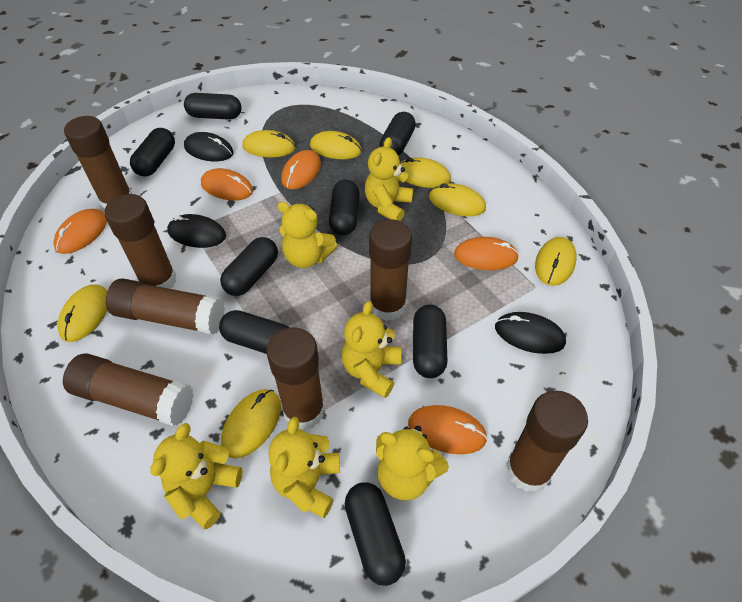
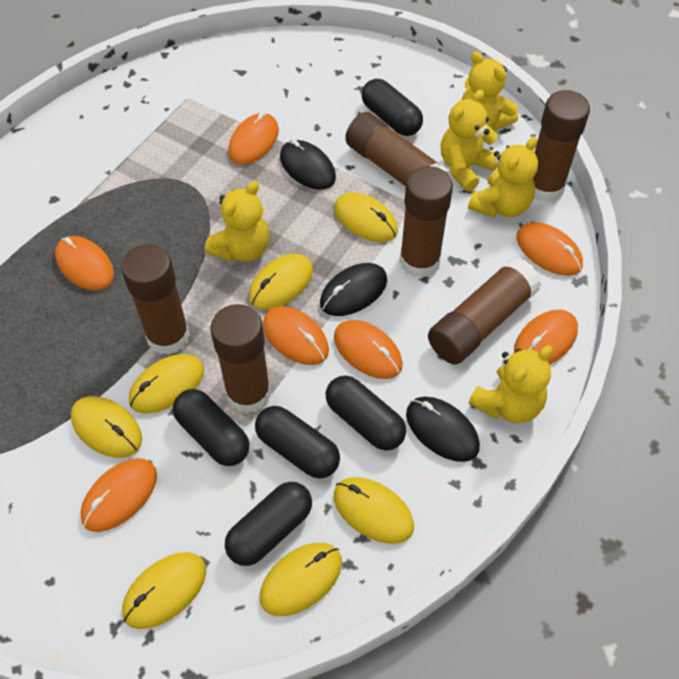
black capsule: 8 -> 5
brown glue stick: 7 -> 6
orange mouse: 5 -> 7
yellow teddy bear: 6 -> 5

